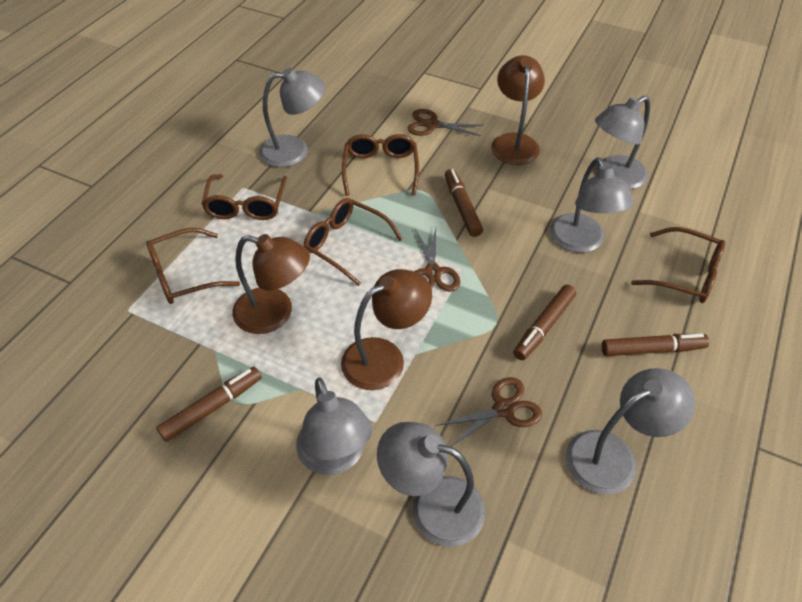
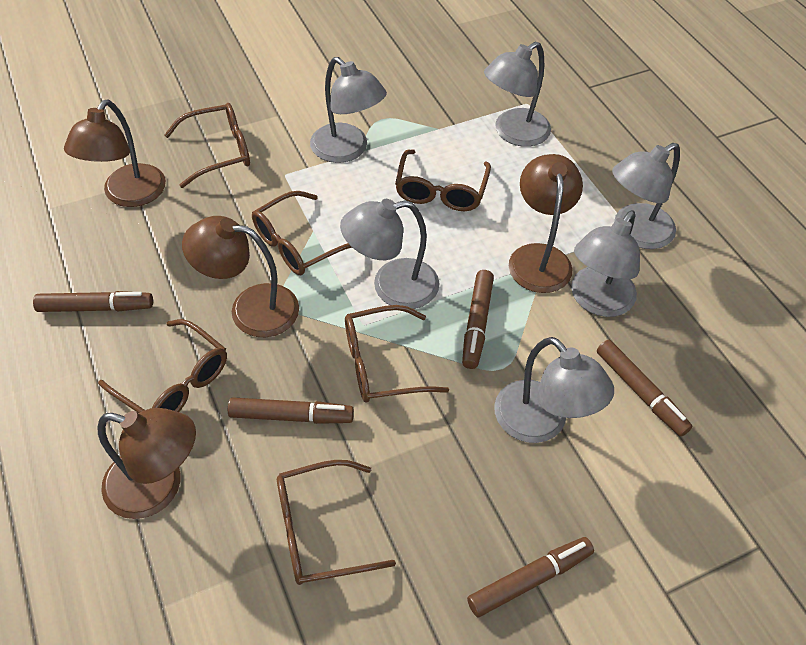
brown glasses: 5 -> 6
brown lamp: 3 -> 4
brown marker: 4 -> 5
brown scissors: 3 -> 0

